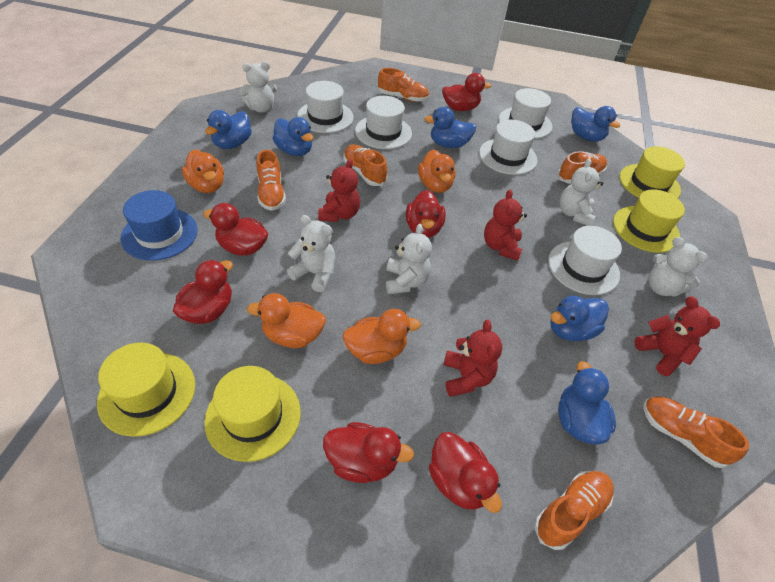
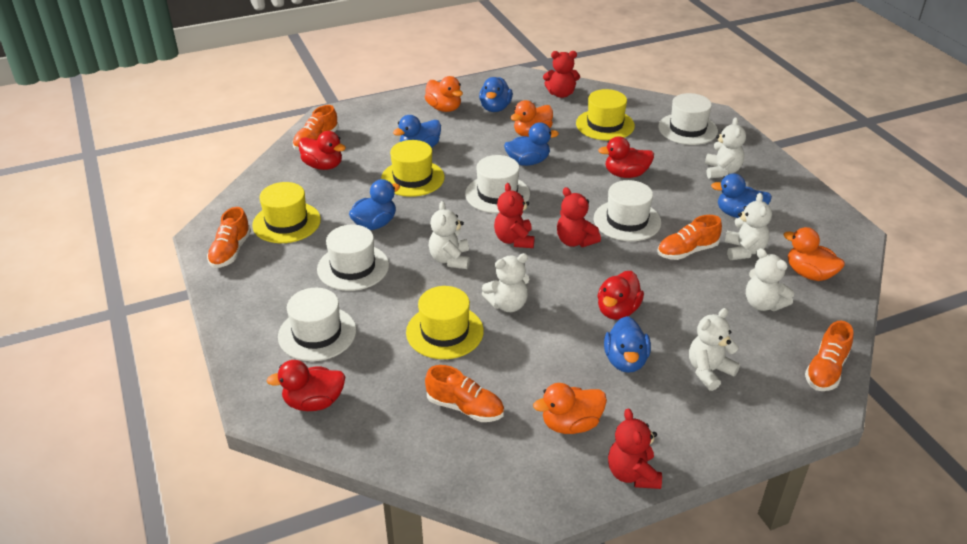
blue hat: 1 -> 0
orange shoe: 6 -> 5
red duck: 6 -> 4
white teddy bear: 5 -> 6

